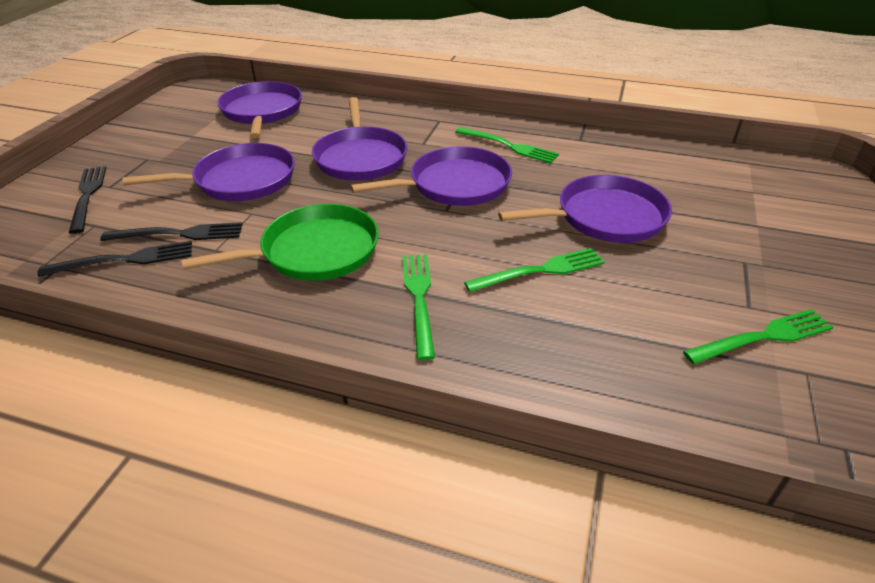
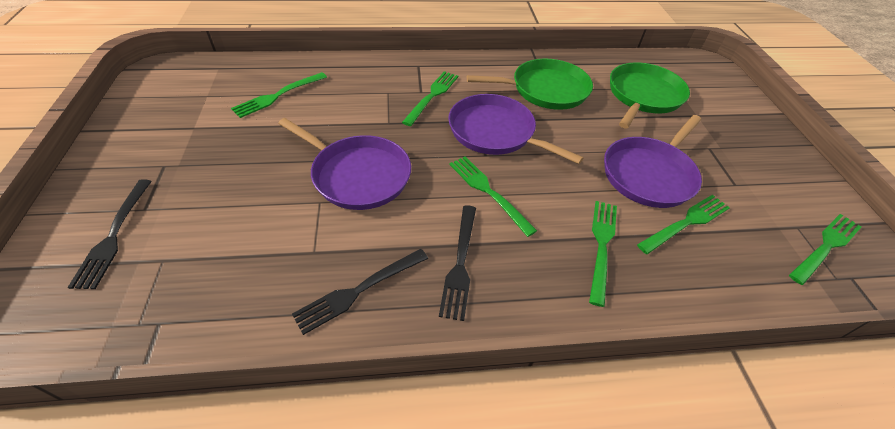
green fork: 4 -> 6
green pan: 1 -> 2
purple pan: 5 -> 3

